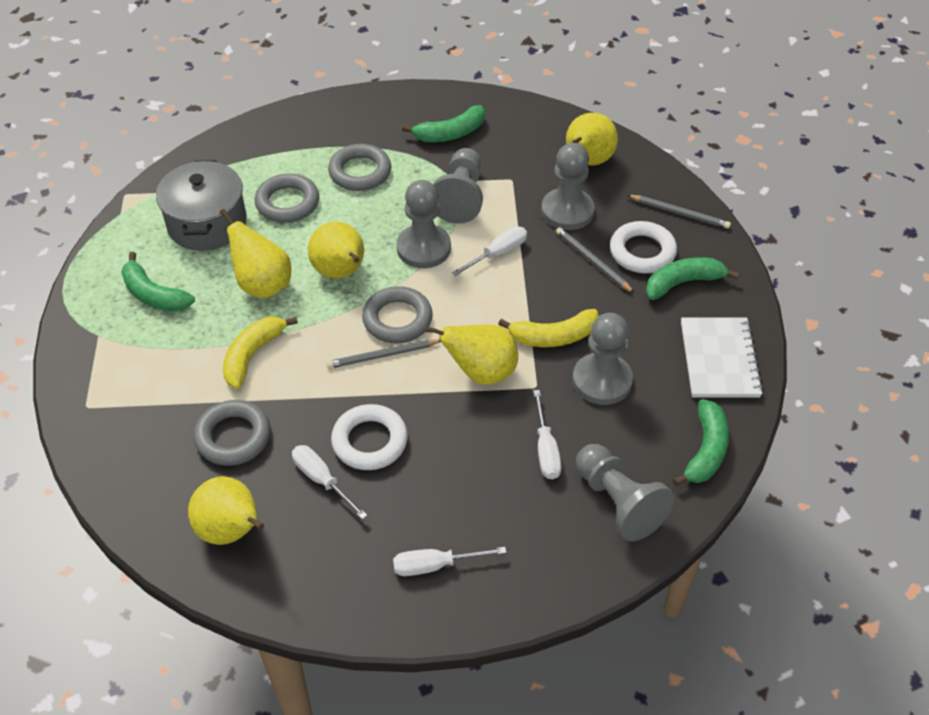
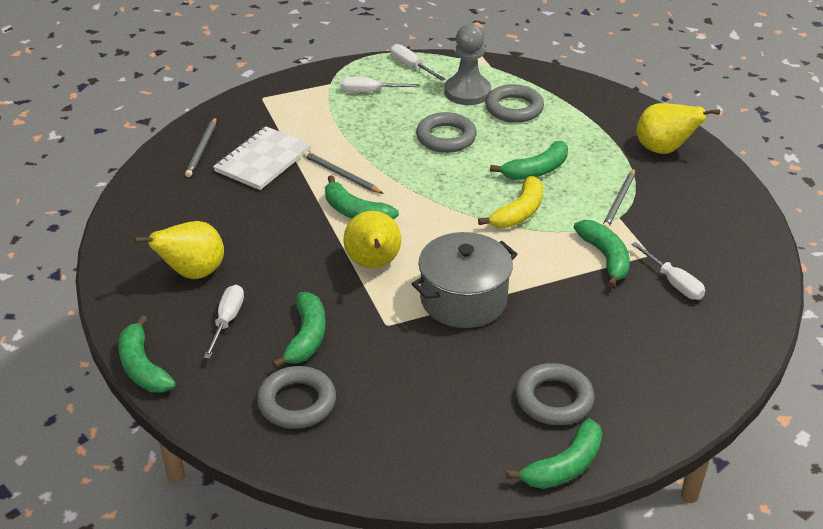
green banana: 4 -> 6
grey pawn: 5 -> 1
white ring: 2 -> 0
yellow banana: 2 -> 1
yellow pear: 5 -> 3

